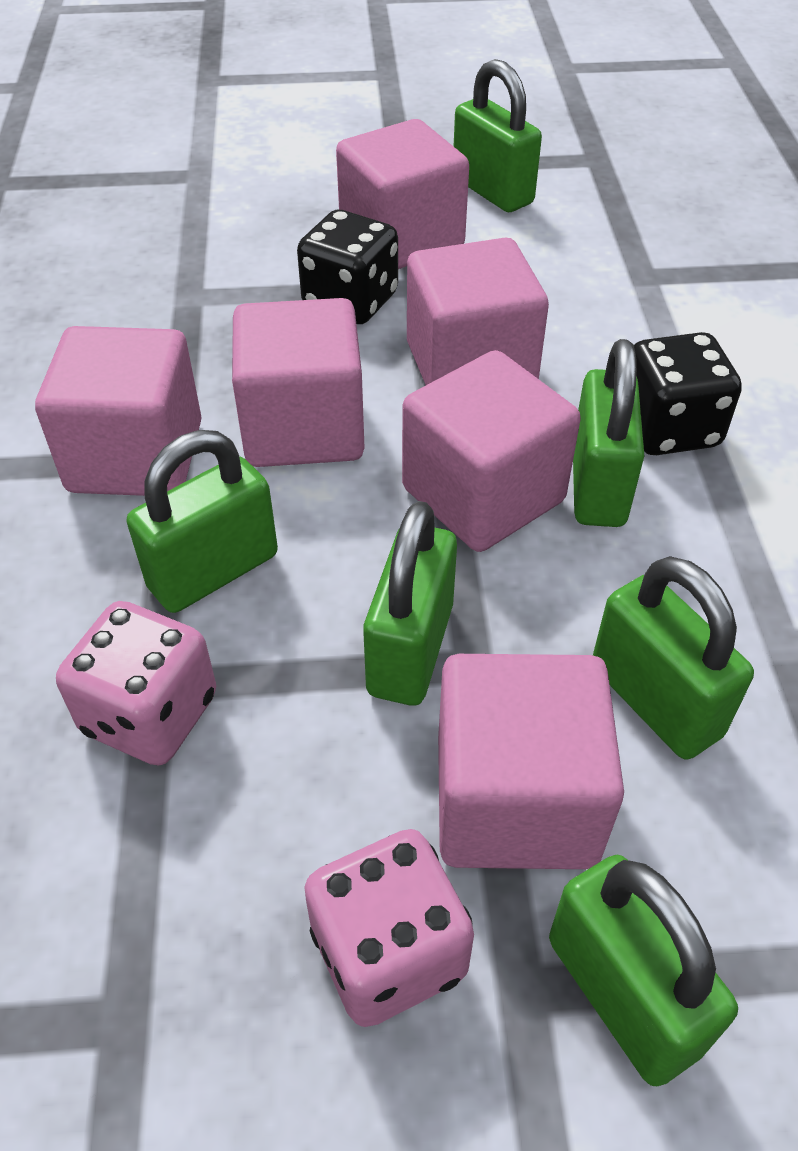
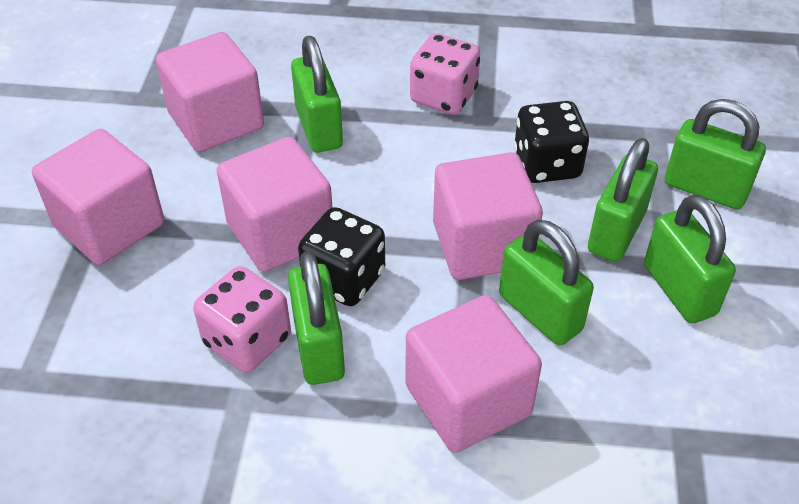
pink cube: 6 -> 5

